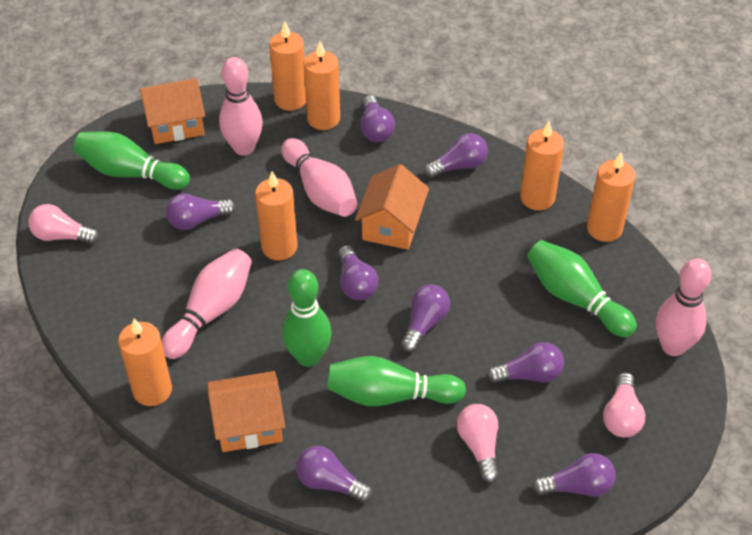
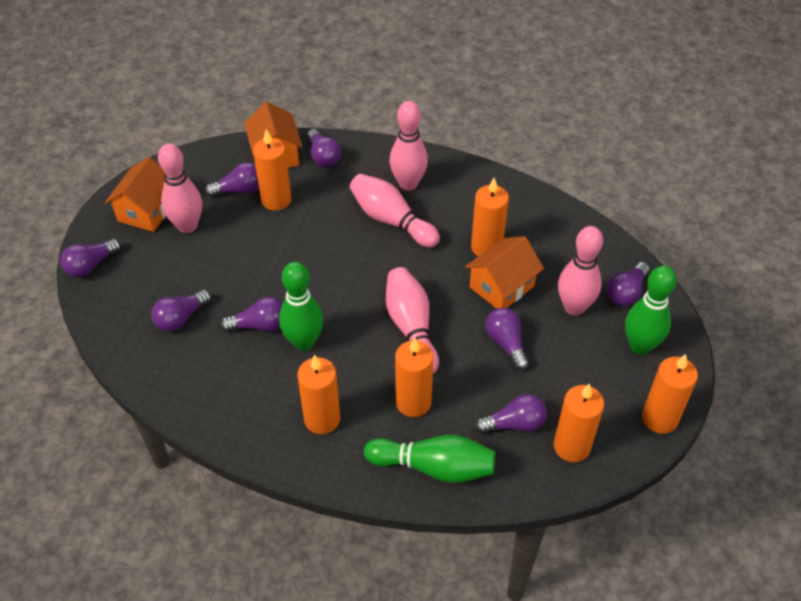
green bowling pin: 4 -> 3
pink bowling pin: 4 -> 5
pink light bulb: 3 -> 0

